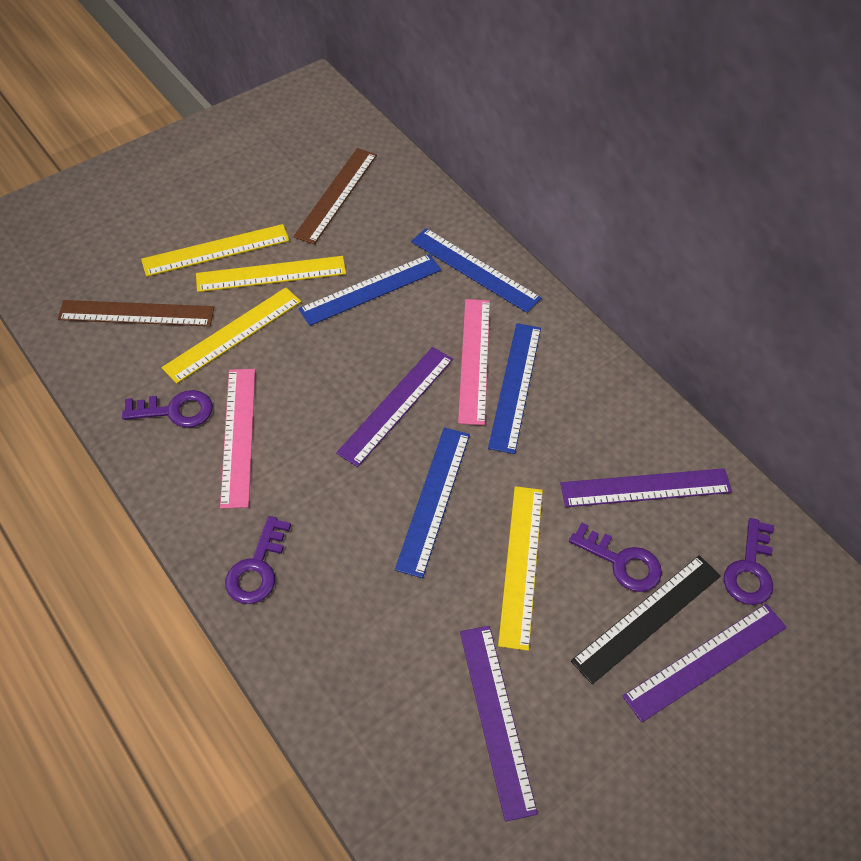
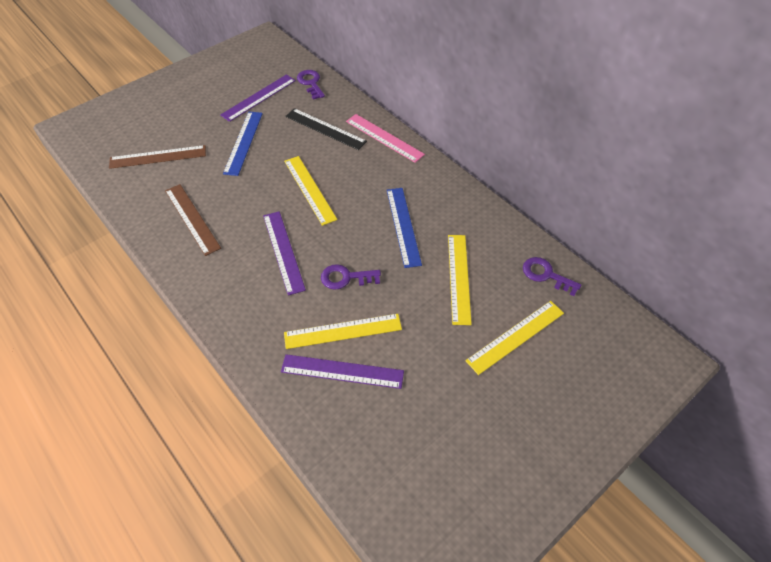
blue ruler: 4 -> 2
pink ruler: 2 -> 1
purple key: 4 -> 3
purple ruler: 4 -> 3

